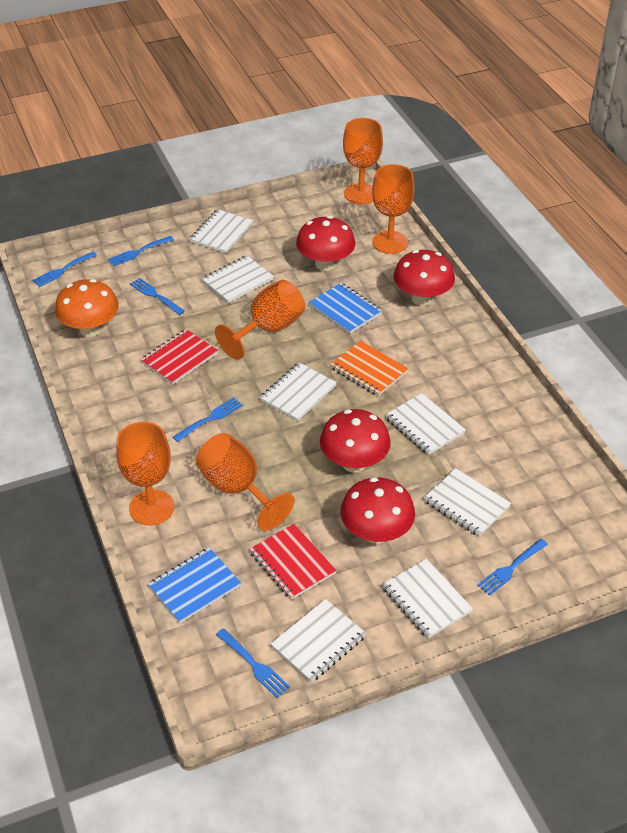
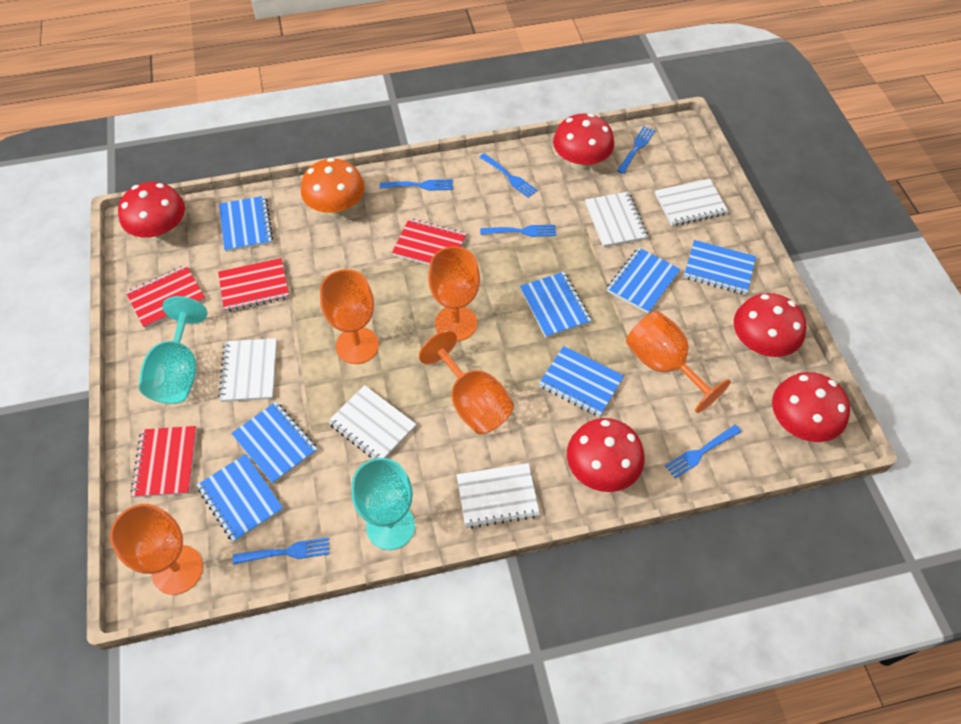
blue notebook: 2 -> 7
orange notebook: 1 -> 0
red mushroom: 4 -> 5
red notebook: 2 -> 4
turquoise goblet: 0 -> 2
white notebook: 7 -> 5

